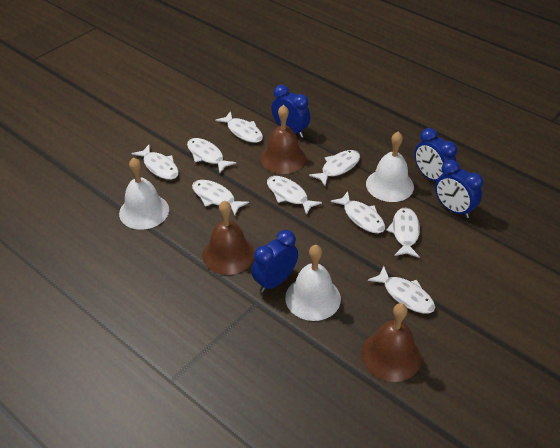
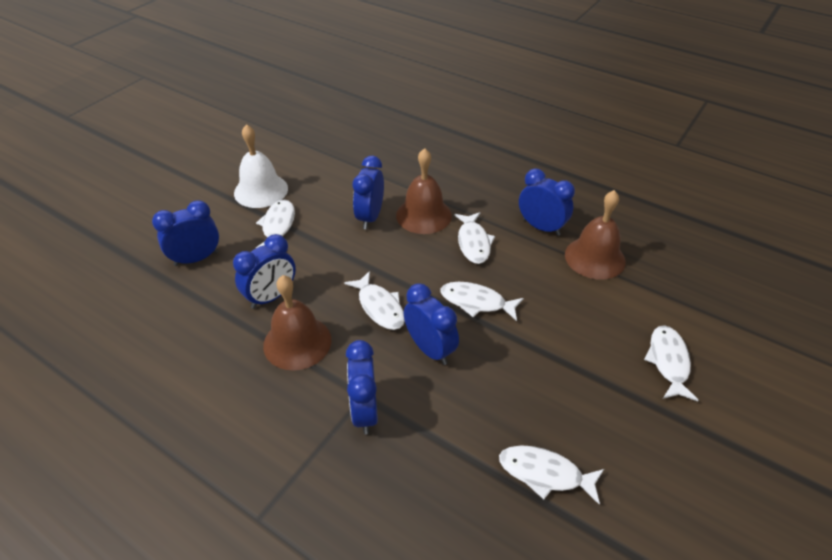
blue clock: 4 -> 6
white bell: 3 -> 1
white fish: 9 -> 6

